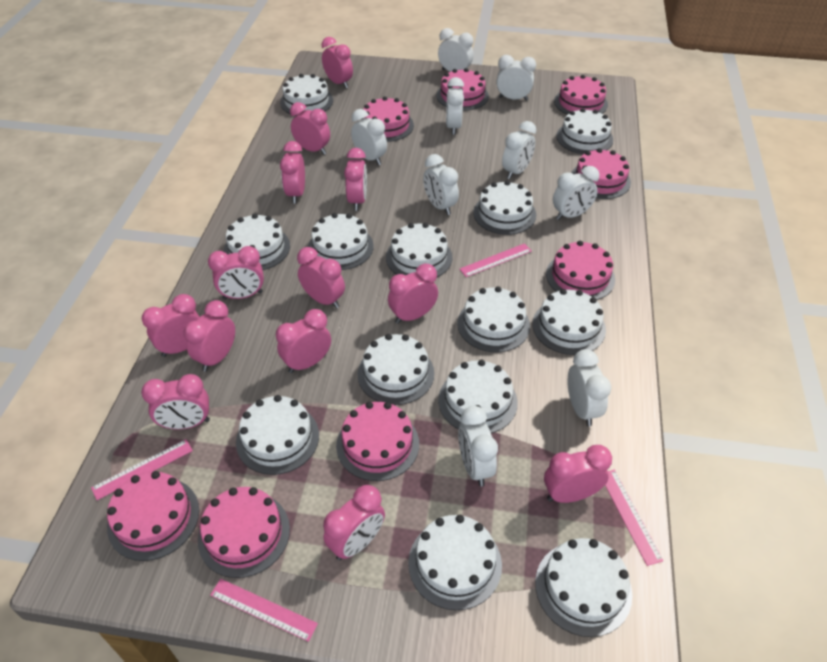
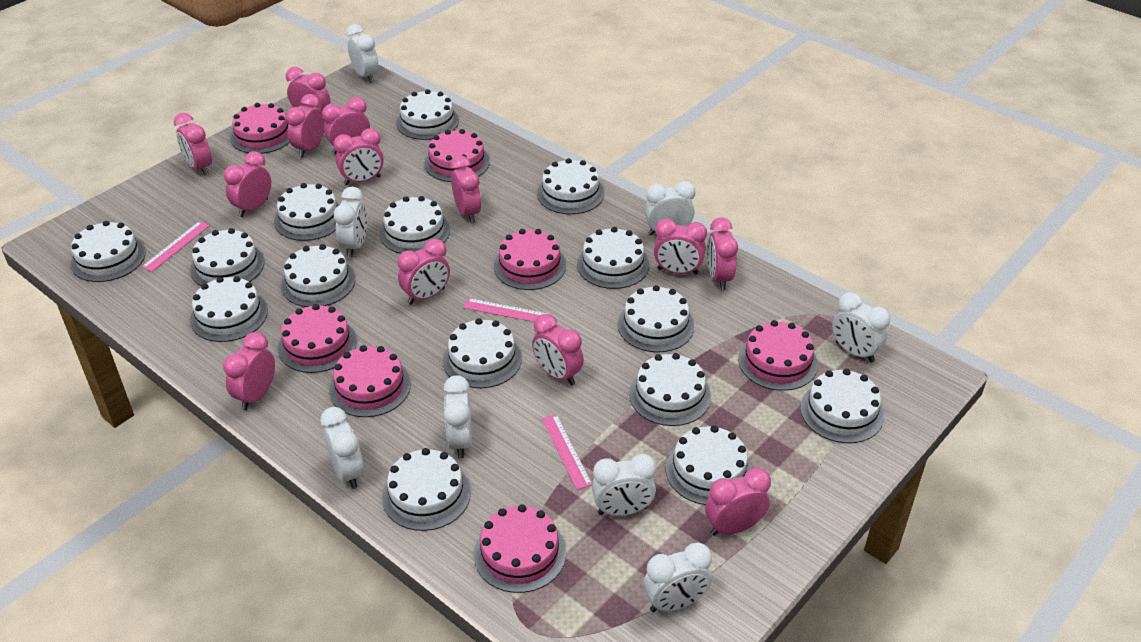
pink cake: 8 -> 7
pink ruler: 4 -> 3
white cake: 13 -> 15
white clock: 9 -> 8

